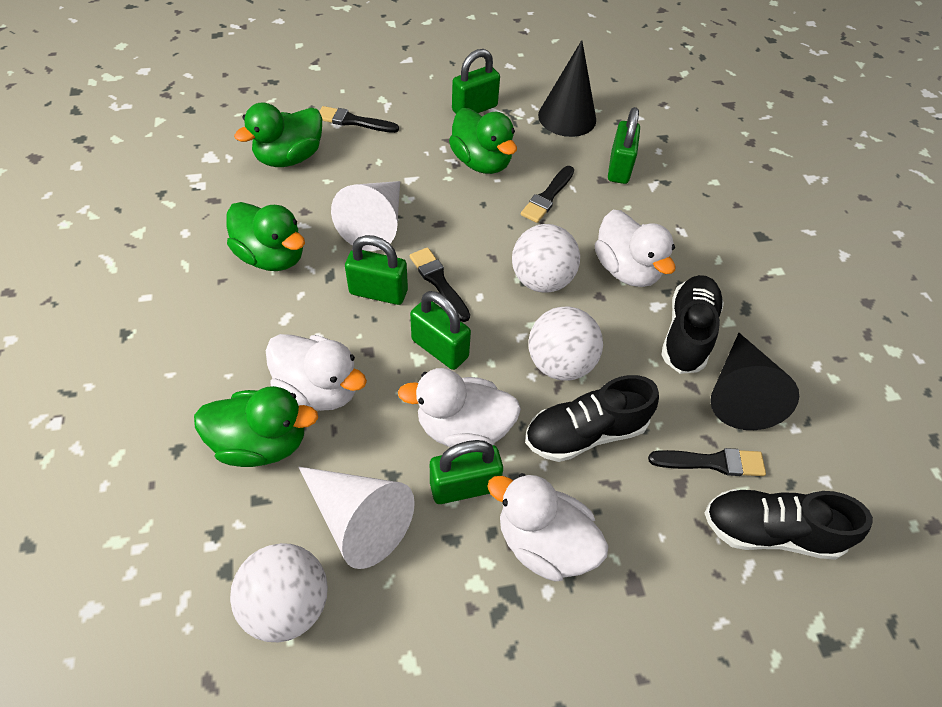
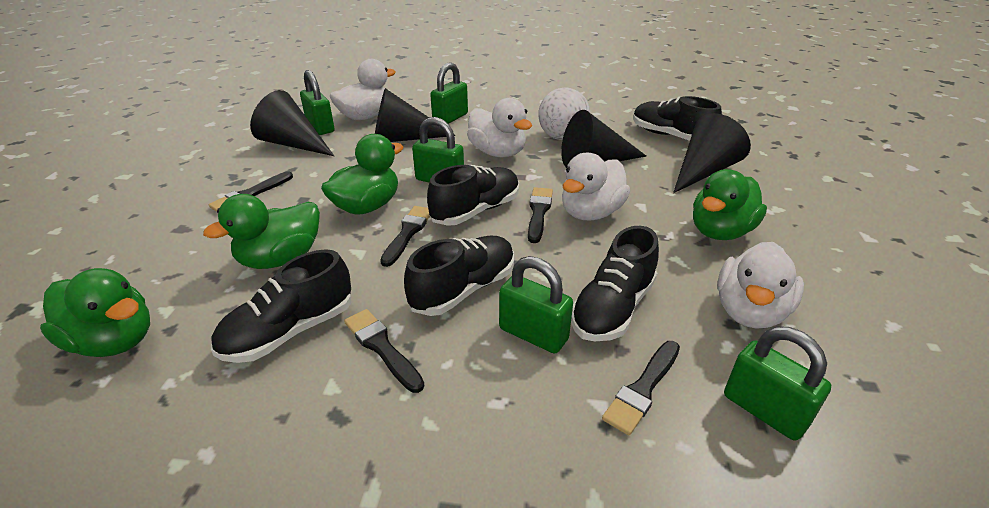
black brush: 4 -> 5
black cone: 2 -> 4
black shoe: 3 -> 5
white ball: 3 -> 1
white cone: 2 -> 0

